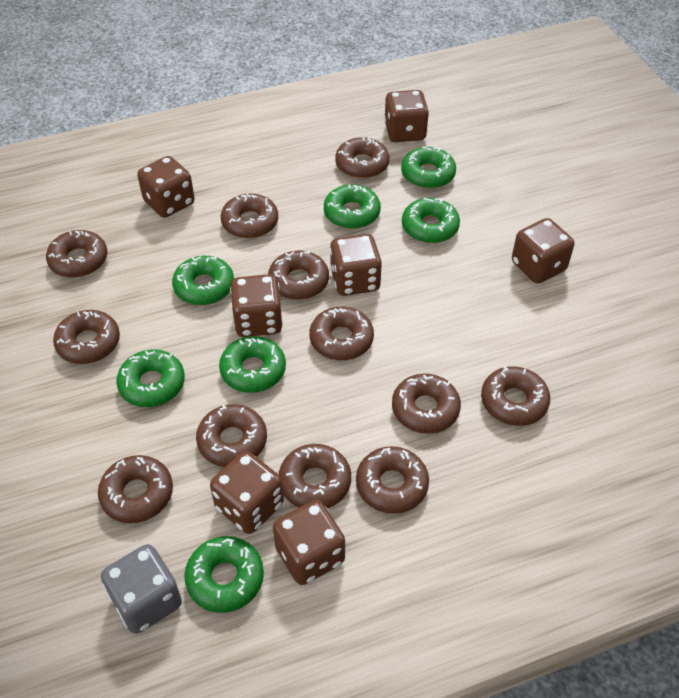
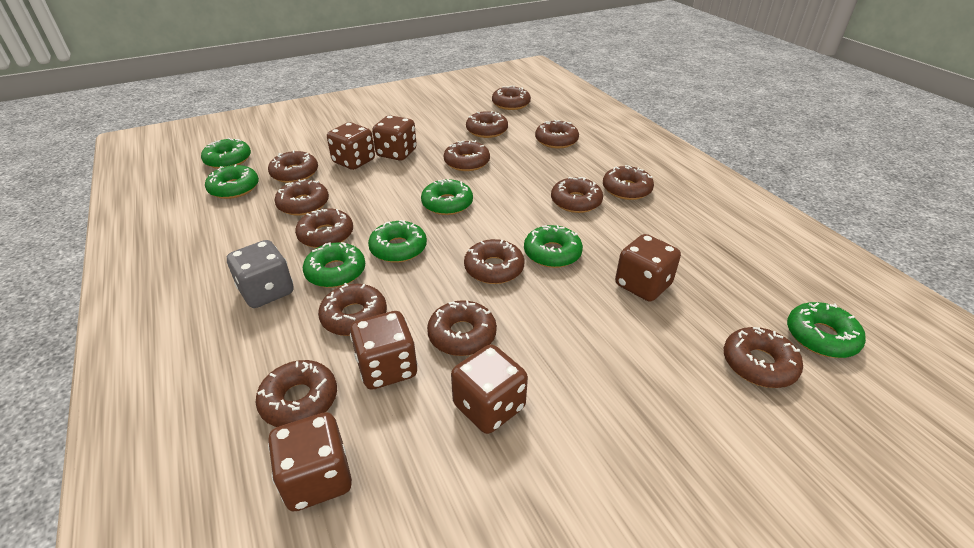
brown dice: 7 -> 6
brown donut: 12 -> 14

